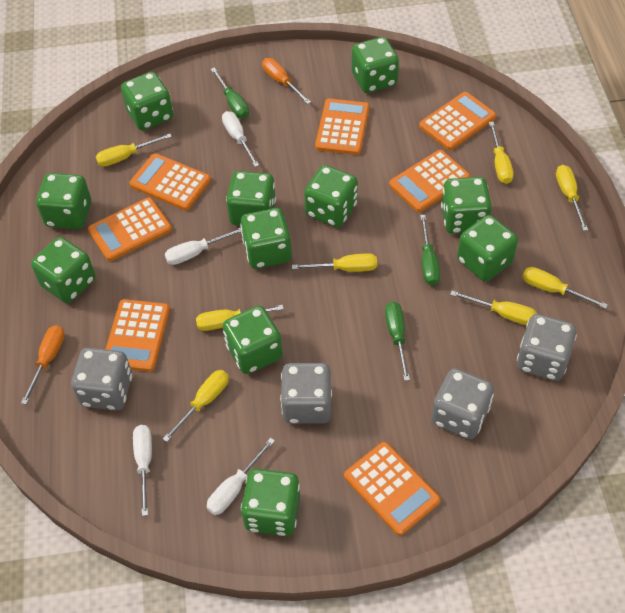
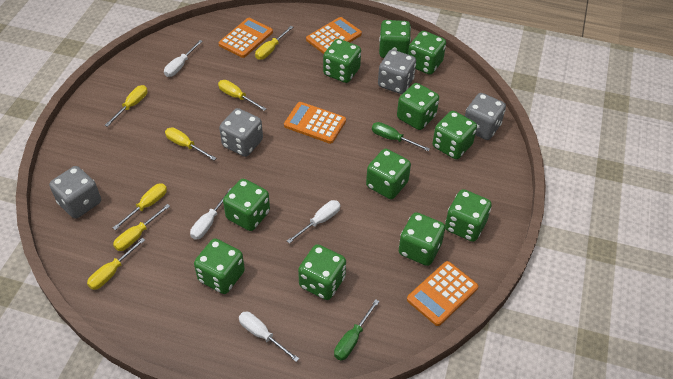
green screwdriver: 3 -> 2
orange calculator: 7 -> 4
orange screwdriver: 2 -> 0
yellow screwdriver: 8 -> 7

